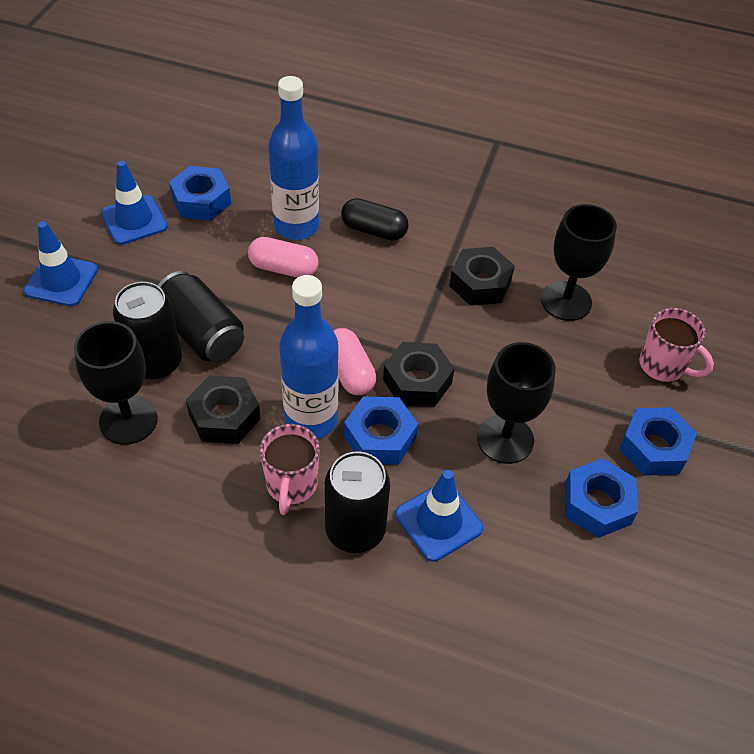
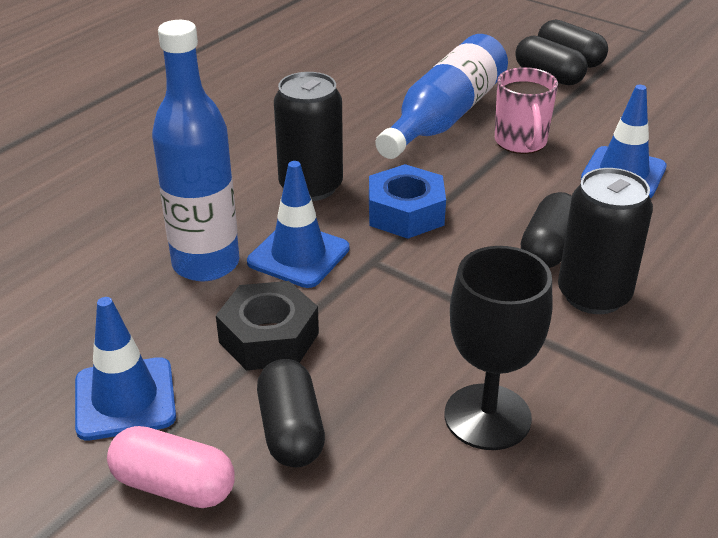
black can: 3 -> 2
black capsule: 1 -> 4
black goblet: 3 -> 1
black nut: 3 -> 1
blue nut: 4 -> 1
pink capsule: 2 -> 1
pink mug: 2 -> 1

